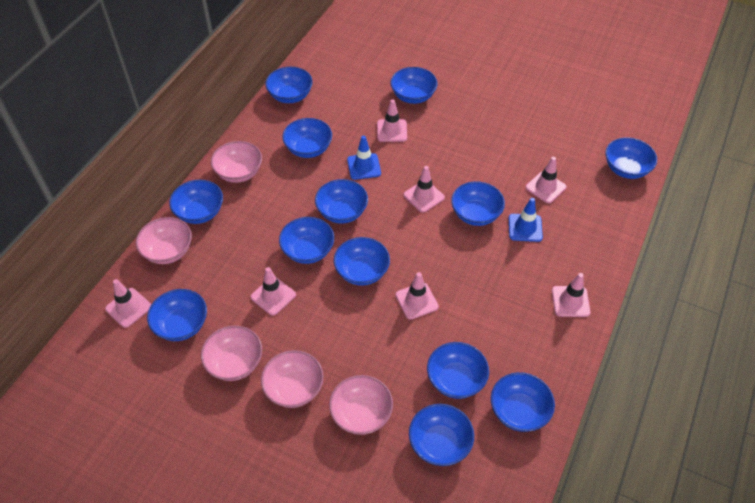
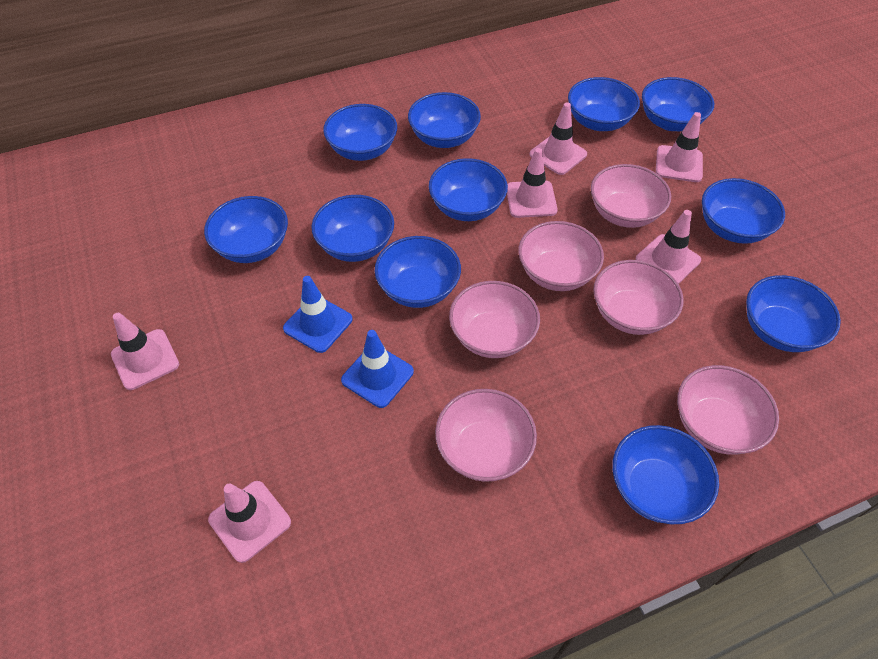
blue bowl: 13 -> 11
pink bowl: 5 -> 6
pink traffic cone: 7 -> 6

